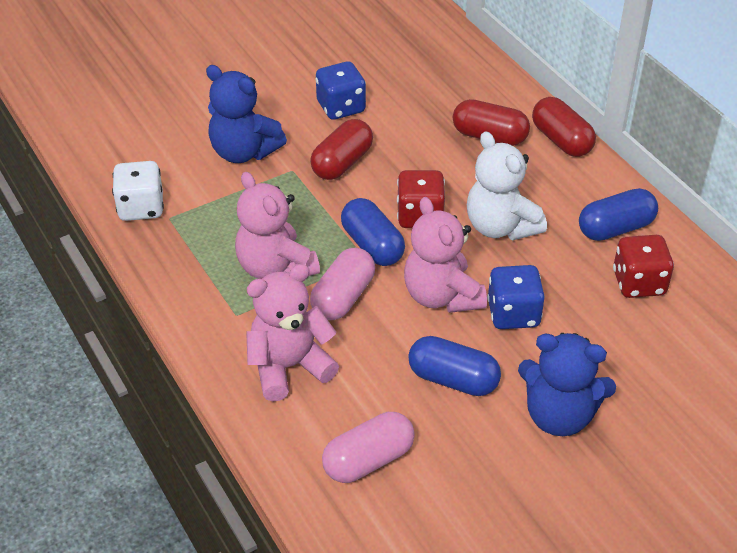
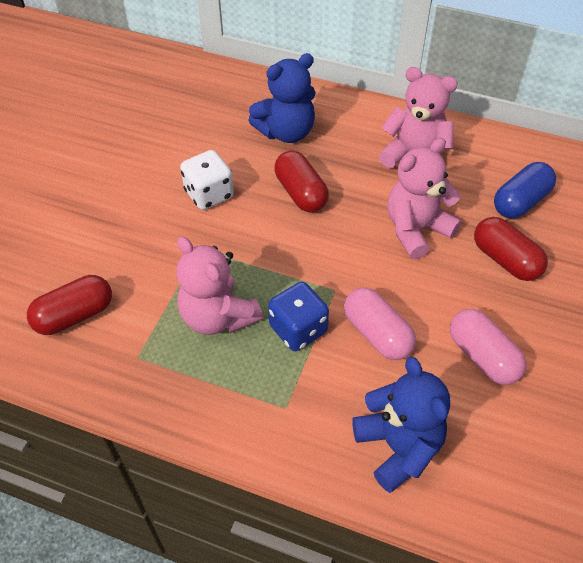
blue capsule: 3 -> 1
blue dice: 2 -> 1
red dice: 2 -> 0
white teddy bear: 1 -> 0

